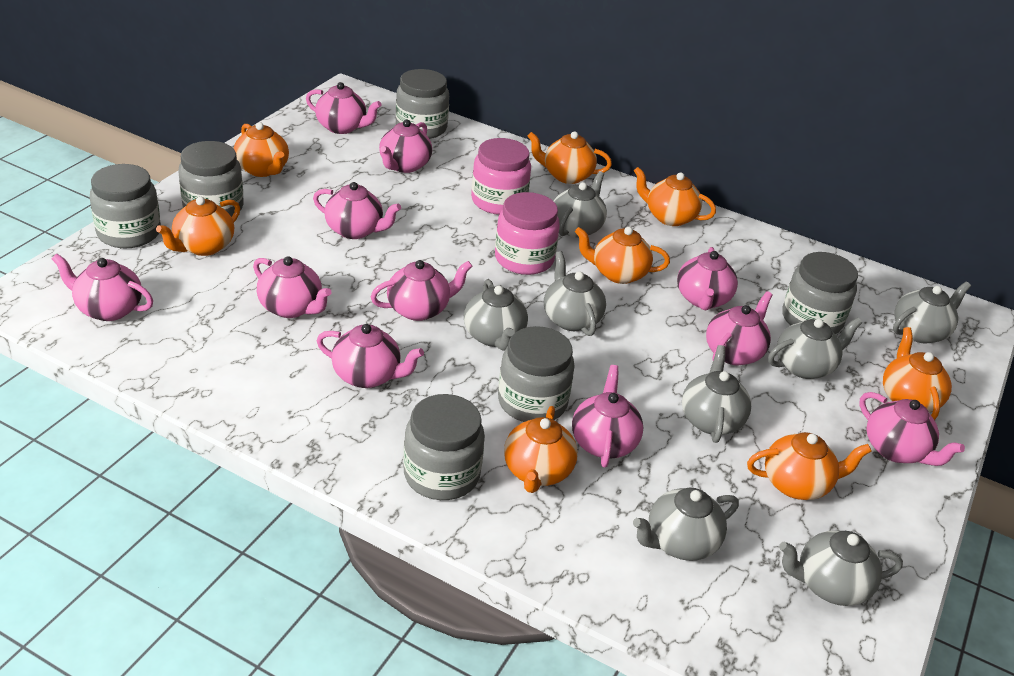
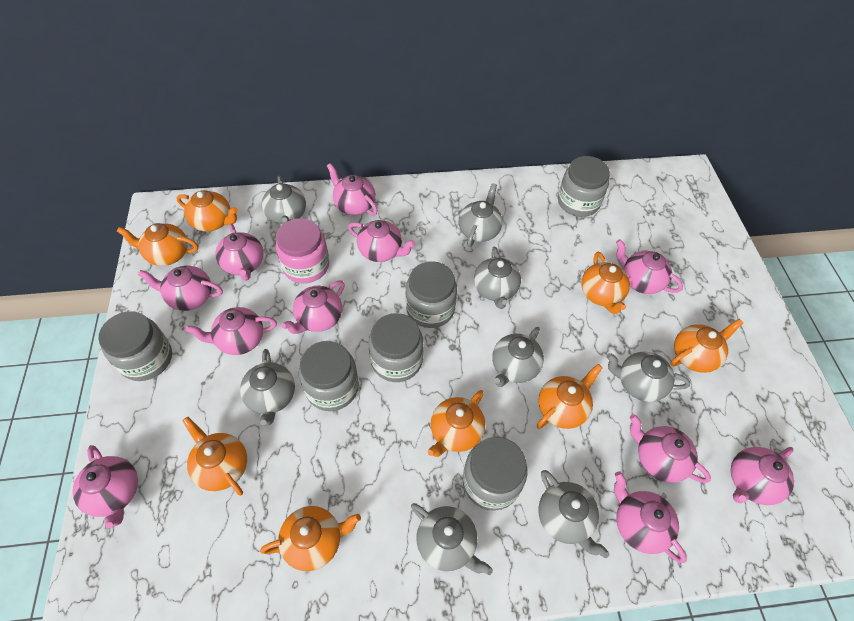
pink jar: 2 -> 1

